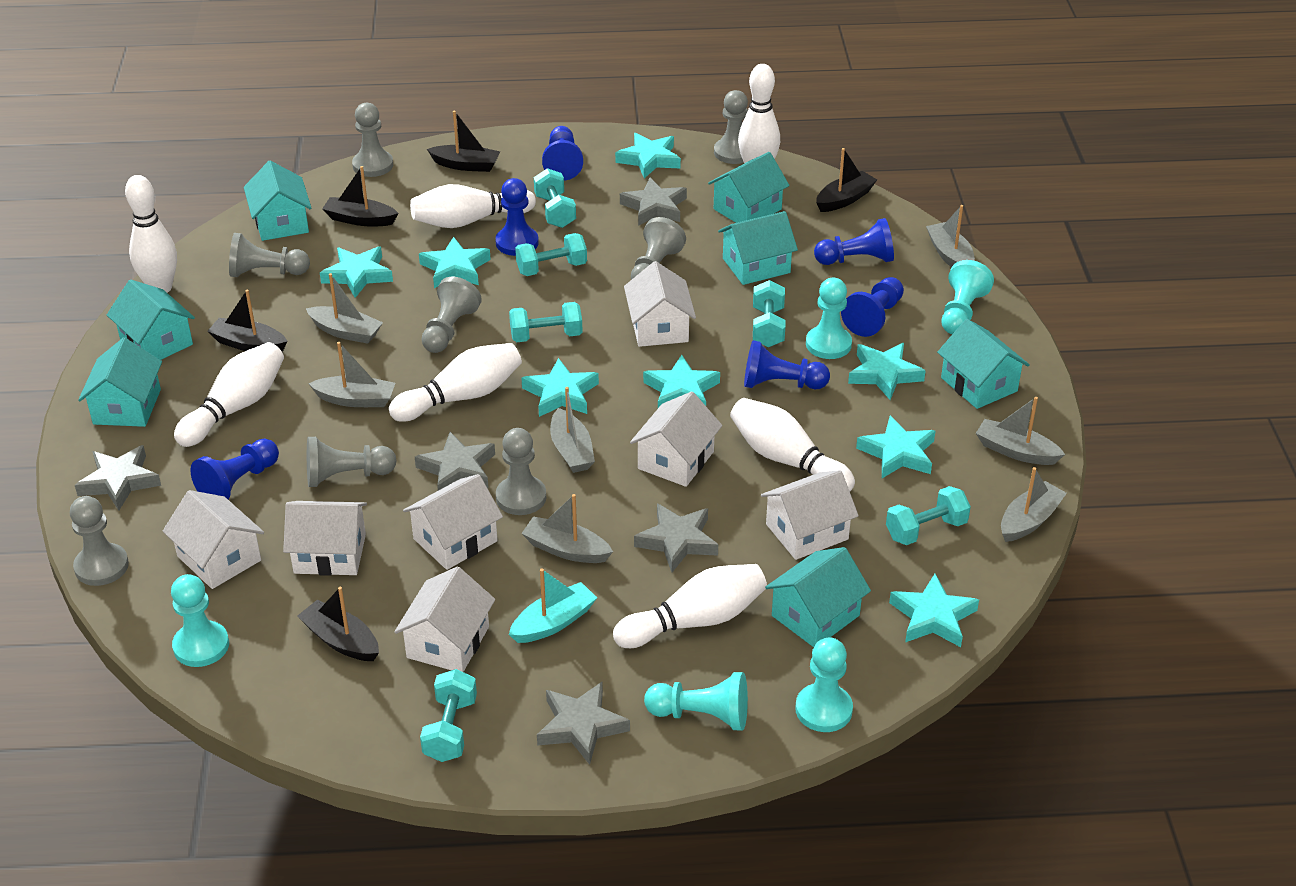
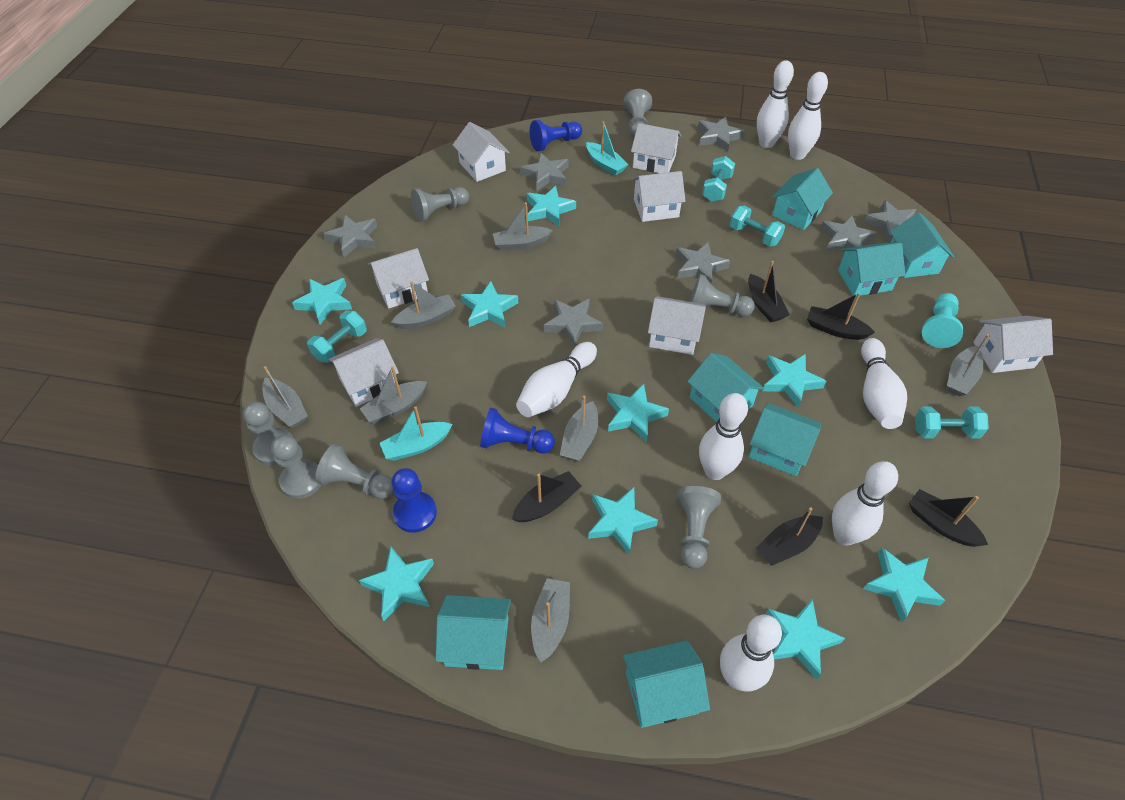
blue pawn: 6 -> 3
grey pawn: 8 -> 7
grey star: 5 -> 7
turquoise boat: 1 -> 2
turquoise dumbbell: 6 -> 4
turquoise pawn: 5 -> 1
turquoise star: 8 -> 9

